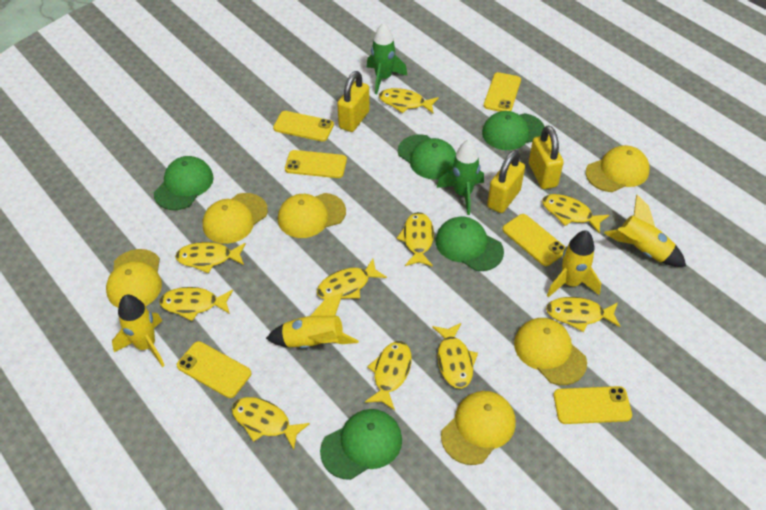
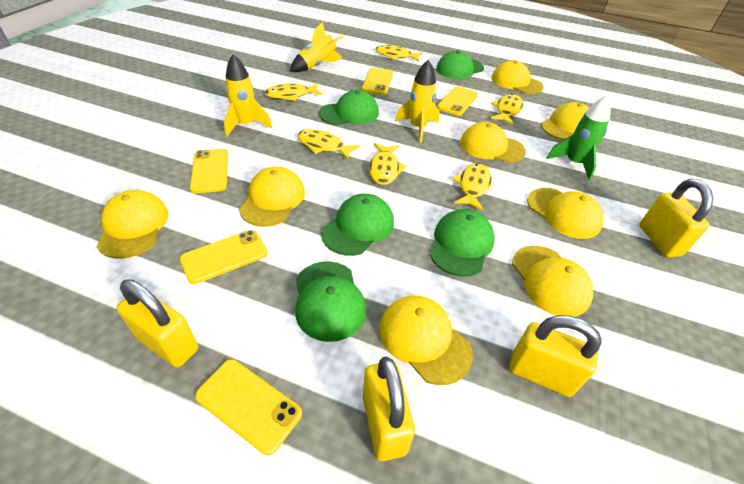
green rocket: 2 -> 1
yellow cap: 6 -> 8
yellow fish: 10 -> 6
yellow padlock: 3 -> 4
yellow phone: 6 -> 5
yellow rocket: 4 -> 3

